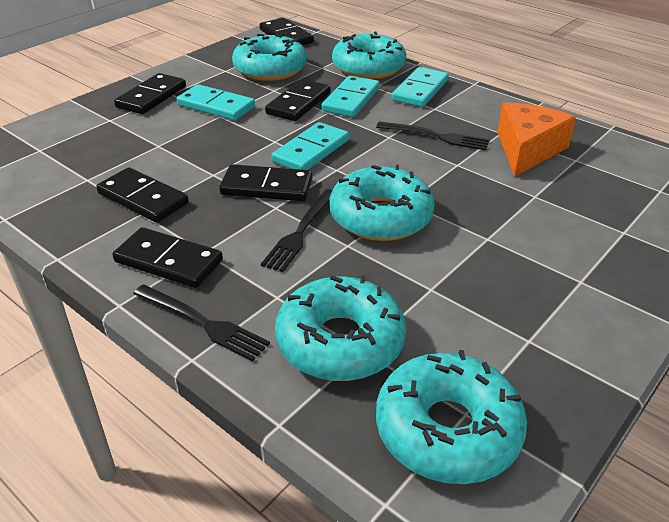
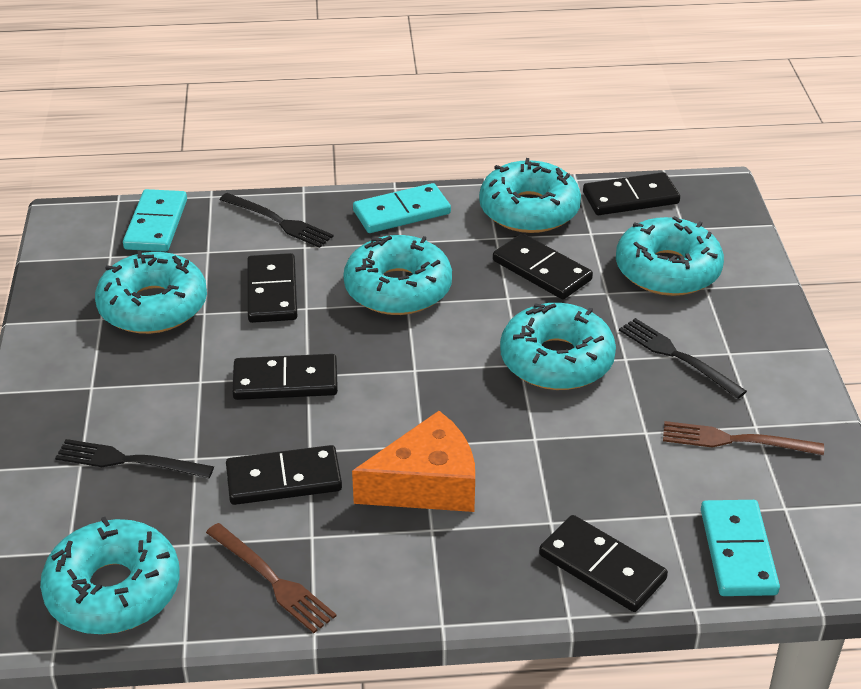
brown fork: 0 -> 2
turquoise domino: 4 -> 3
turquoise donut: 5 -> 6

